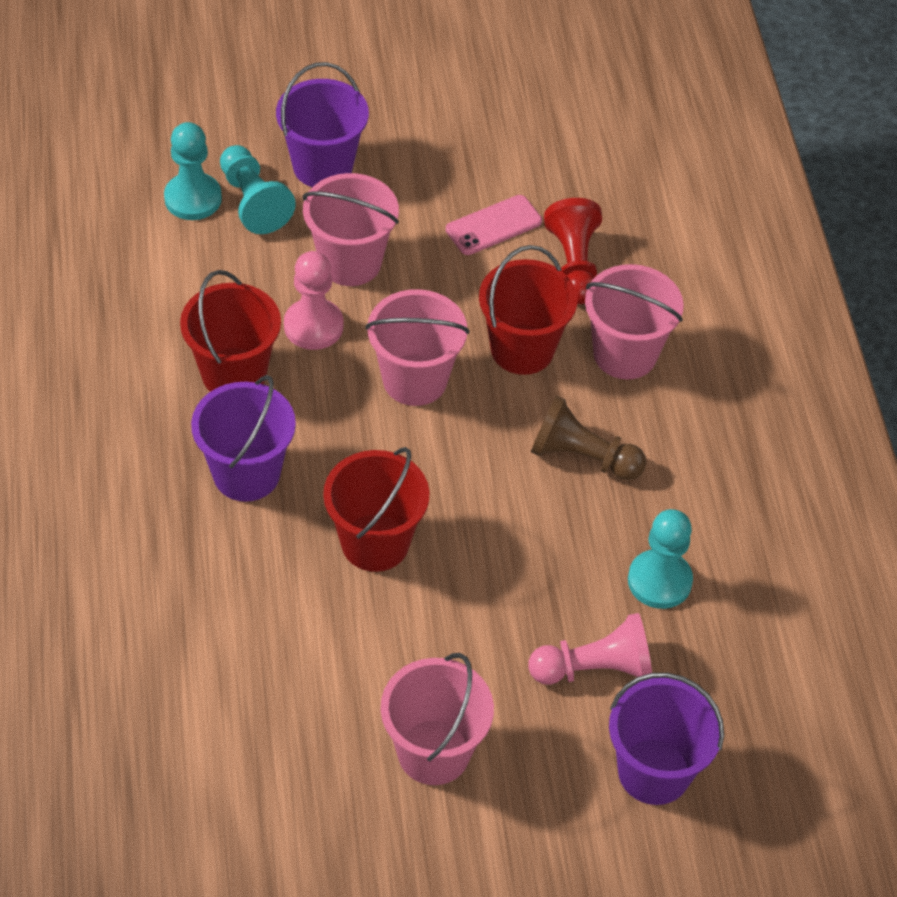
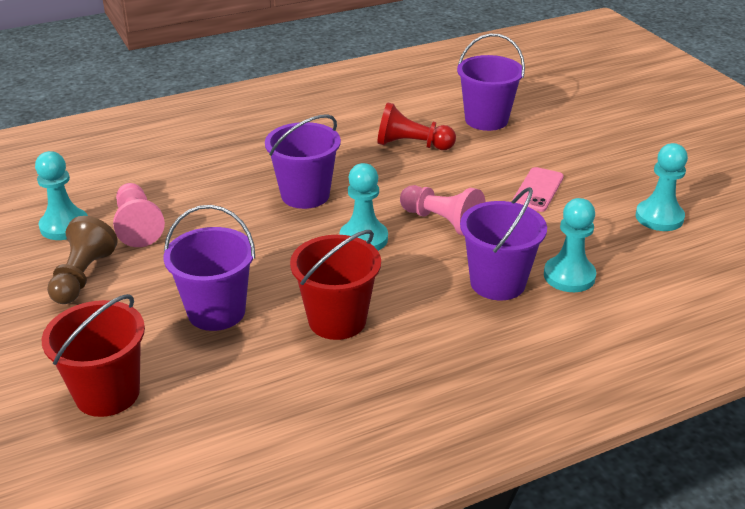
pink bucket: 4 -> 0
purple bucket: 3 -> 4
red bucket: 3 -> 2
turquoise pawn: 3 -> 4

